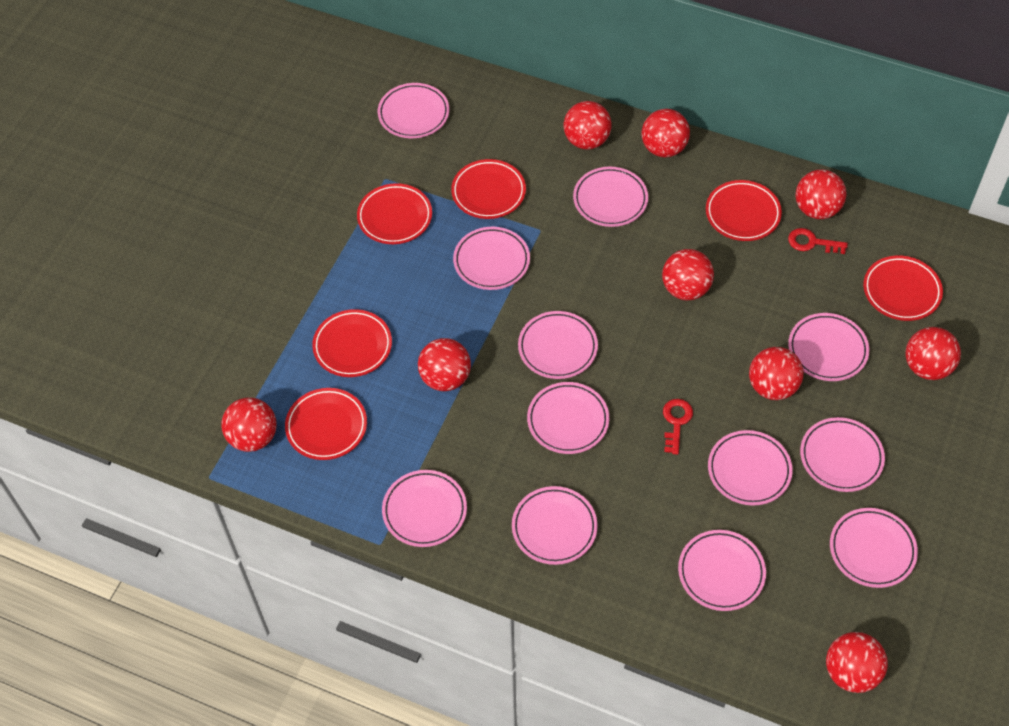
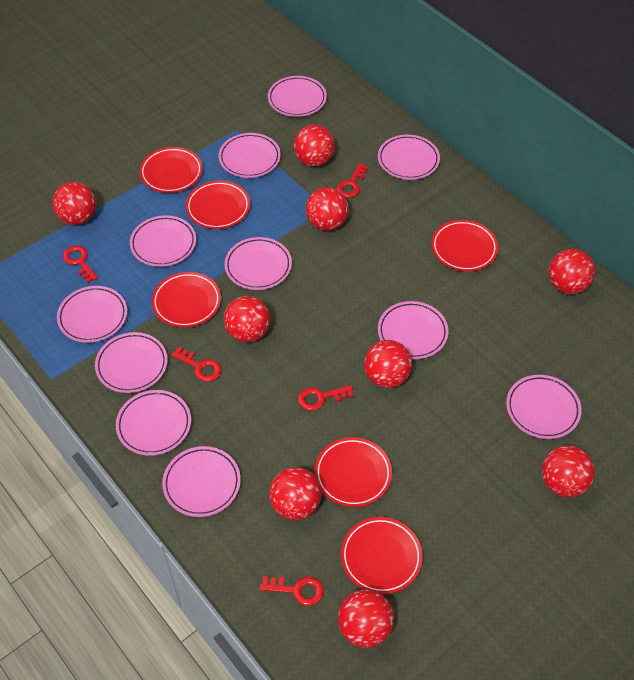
pink plate: 12 -> 11
red key: 2 -> 5

